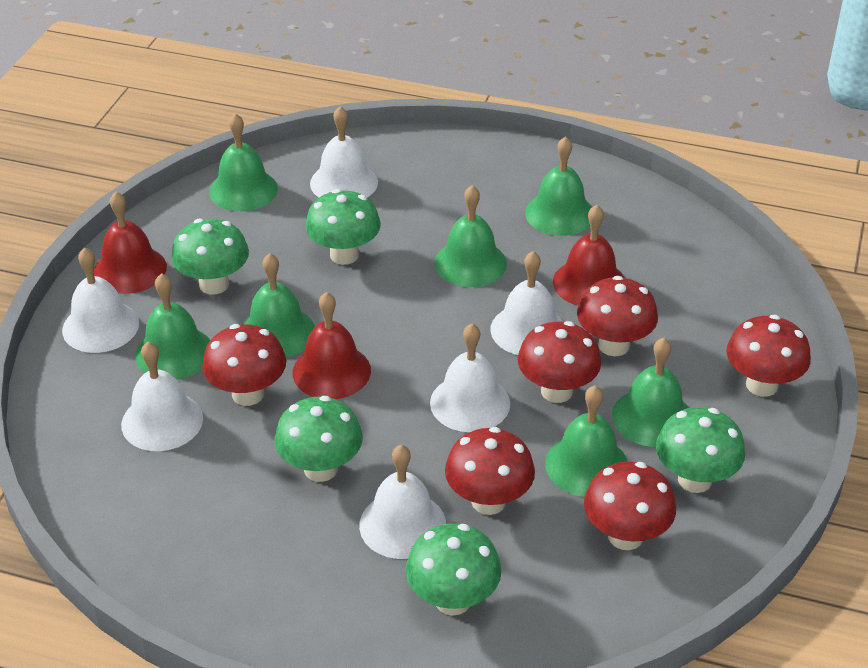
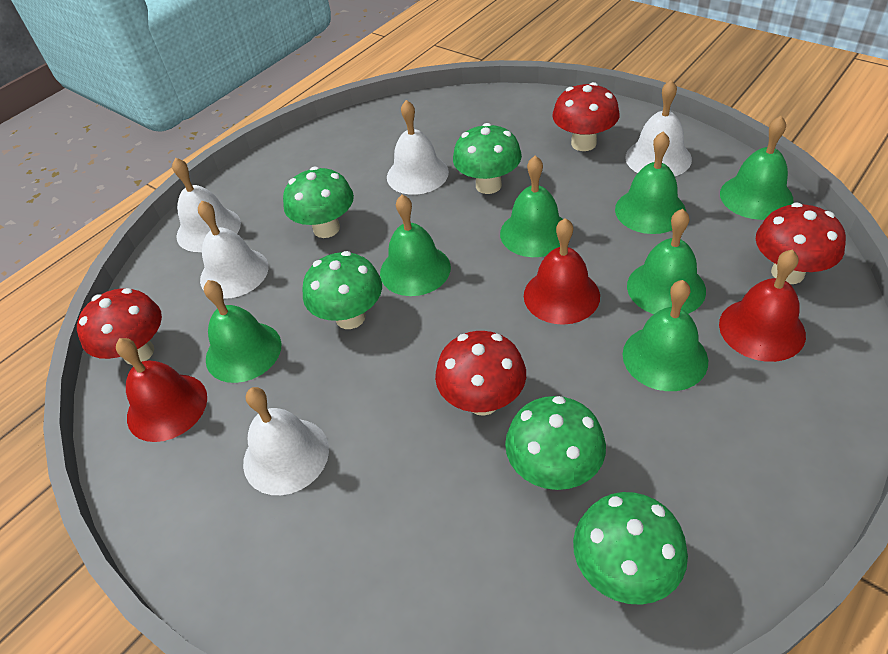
red mushroom: 6 -> 4
white bell: 6 -> 5

